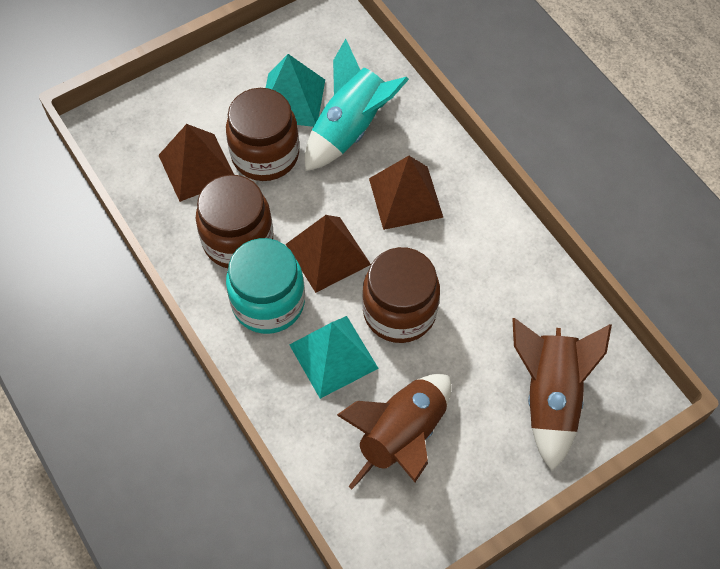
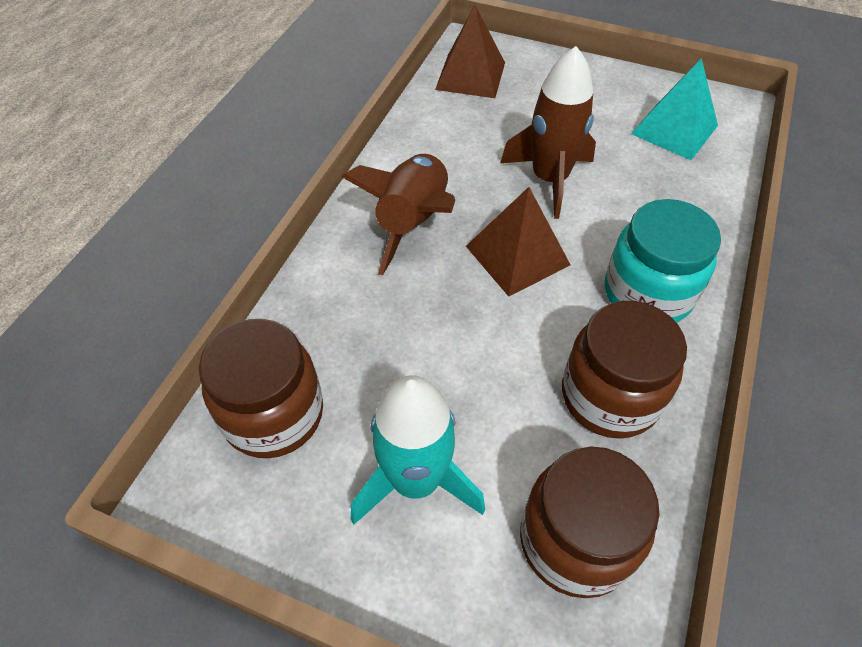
brown pyramid: 3 -> 2
turquoise pyramid: 2 -> 1

